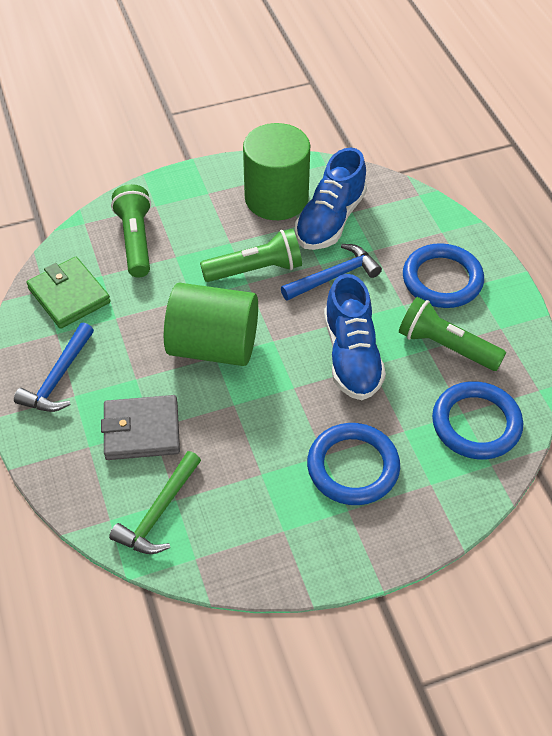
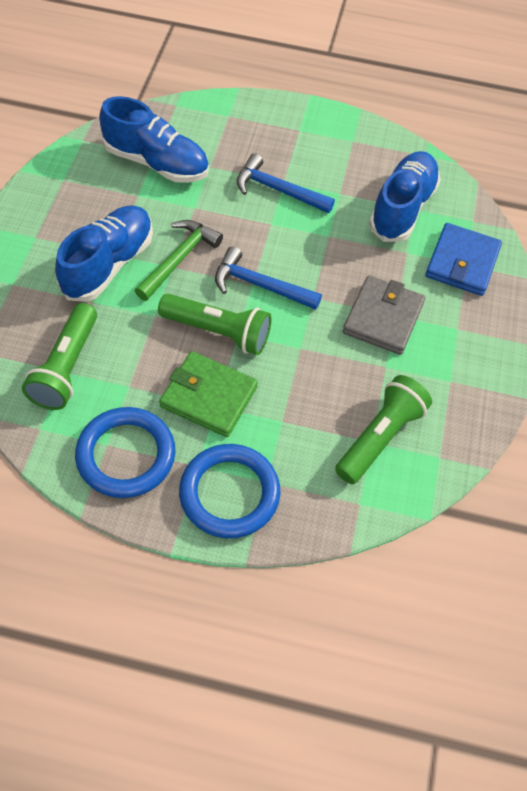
blue ring: 3 -> 2
blue shoe: 2 -> 3
blue wallet: 0 -> 1
green cylinder: 2 -> 0

